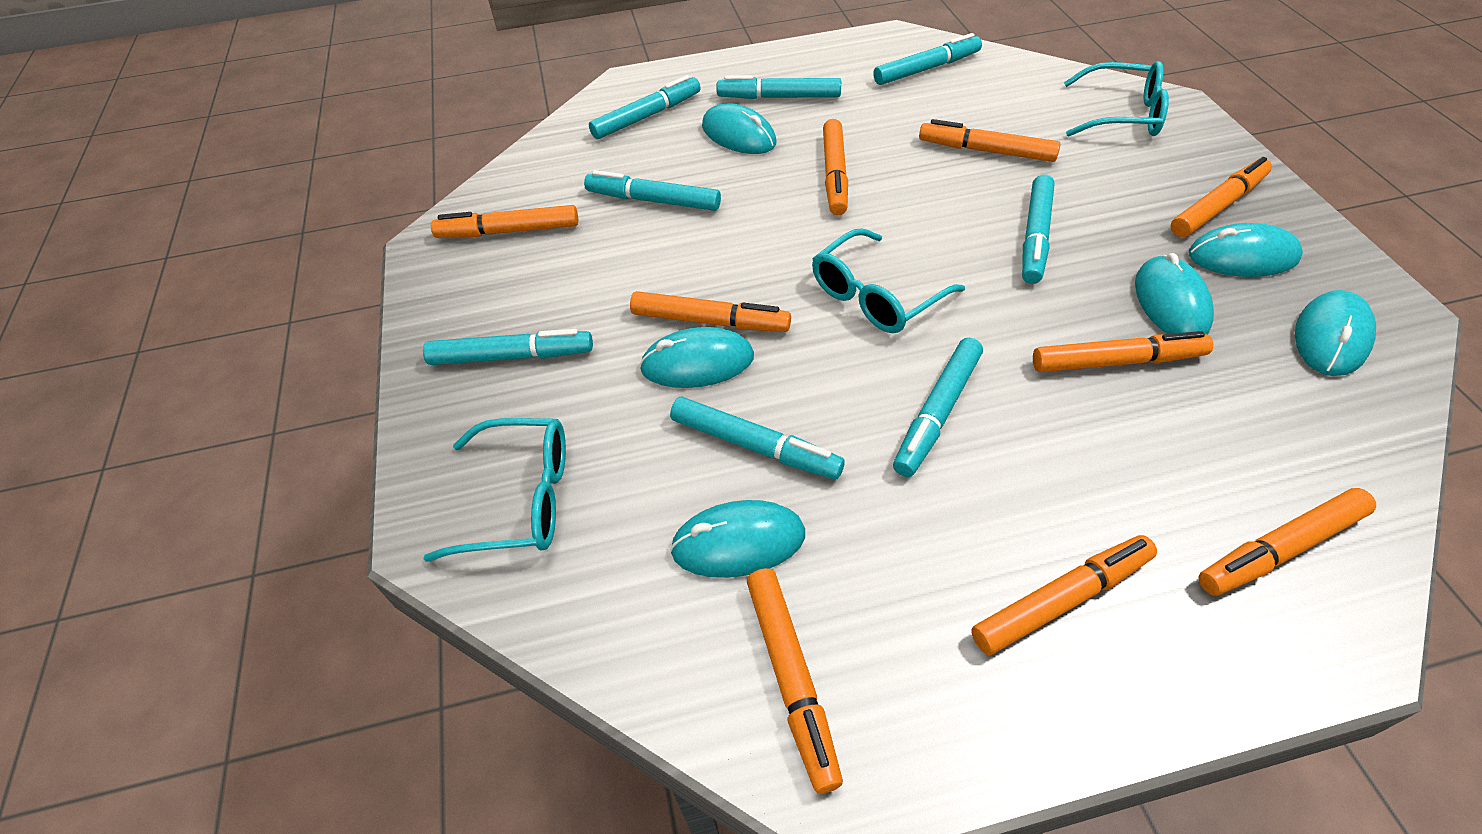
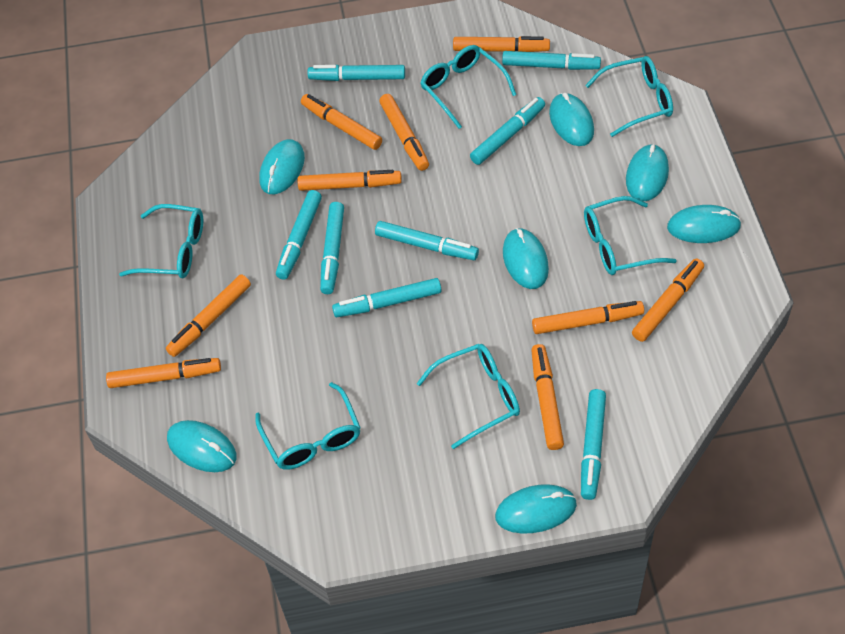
turquoise glasses: 3 -> 6
turquoise mouse: 6 -> 7

